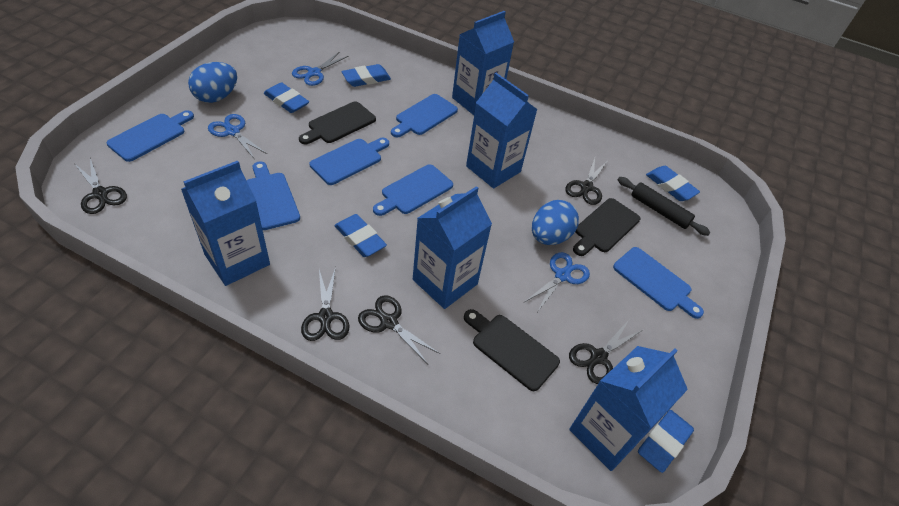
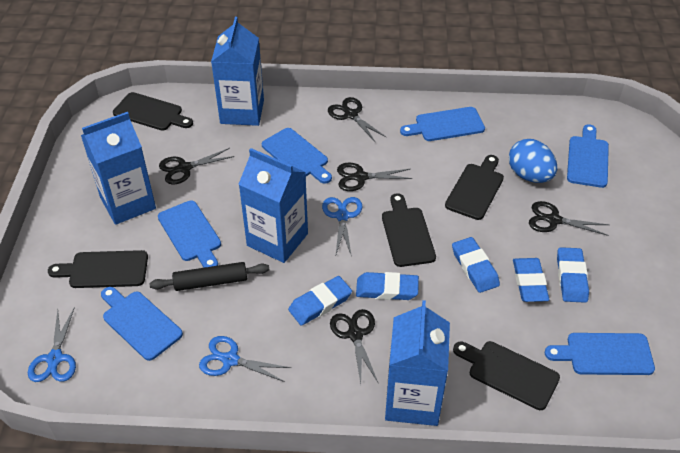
black cutting board: 3 -> 5
blue carton: 5 -> 4
blue egg: 2 -> 1

